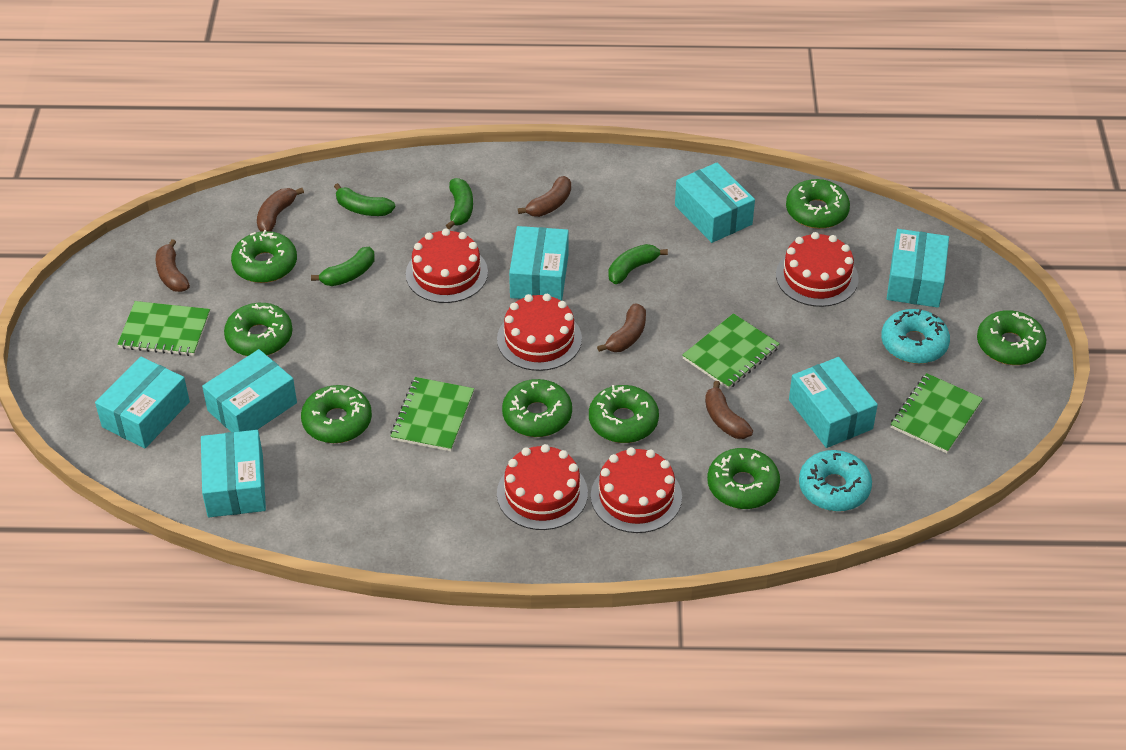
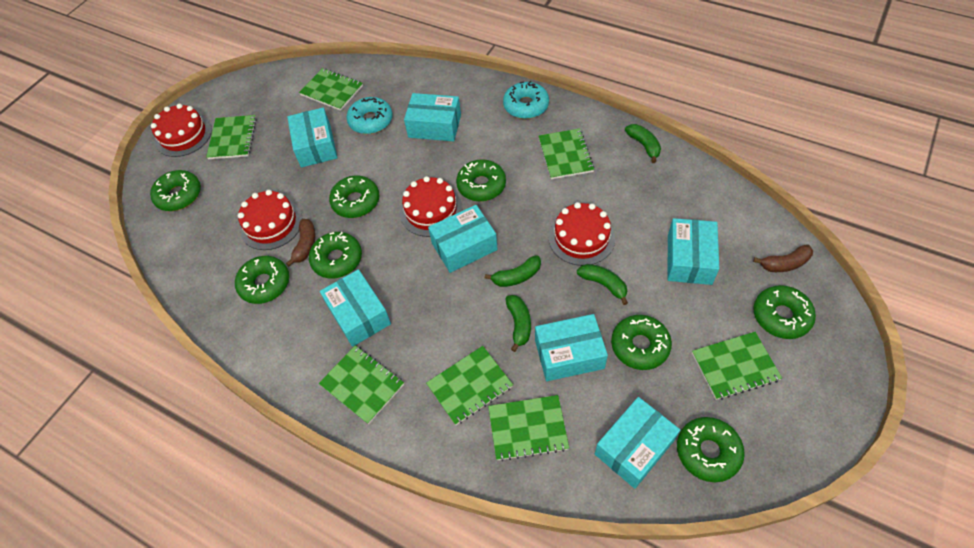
brown banana: 5 -> 2
green notebook: 4 -> 7
red cake: 5 -> 4

